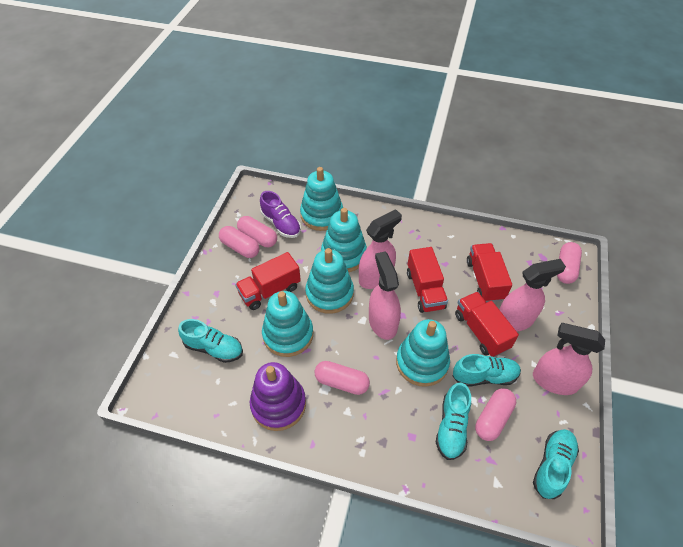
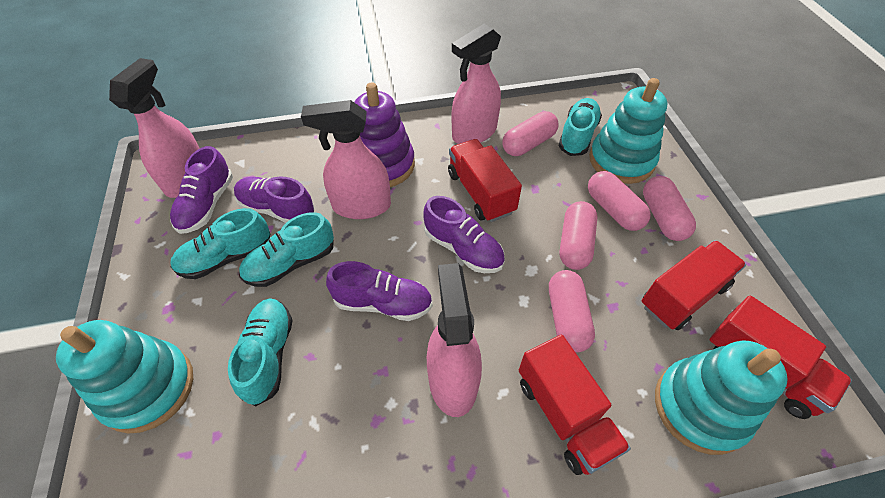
purple shoe: 1 -> 4
turquoise stacking toy: 5 -> 3

